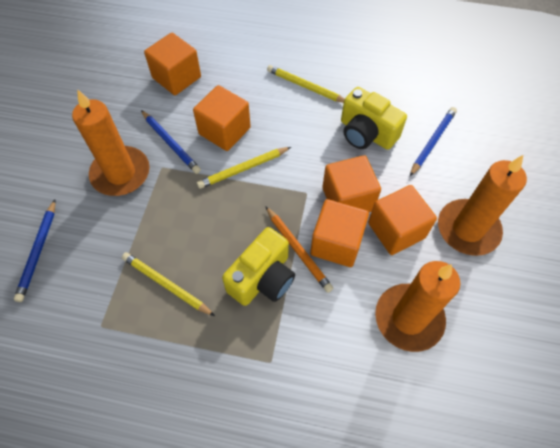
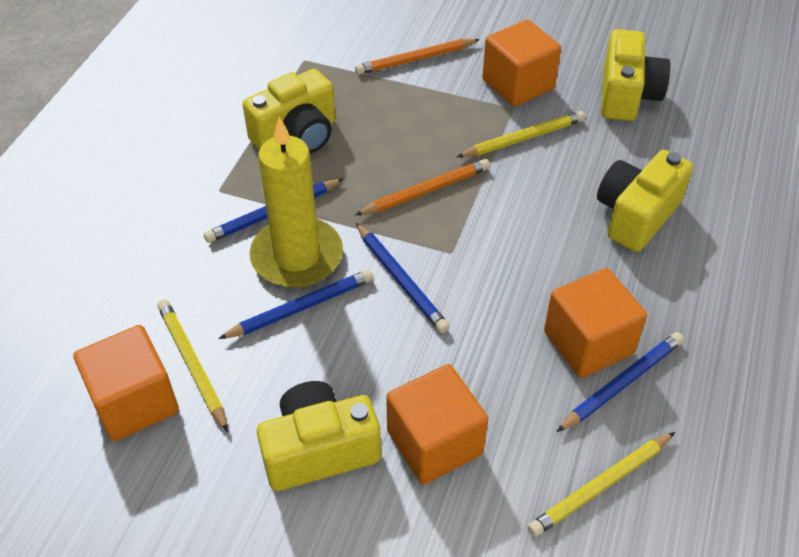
blue pencil: 3 -> 4
orange candle: 3 -> 0
orange cube: 5 -> 4
orange pencil: 1 -> 2
yellow camera: 2 -> 4
yellow candle: 0 -> 1

